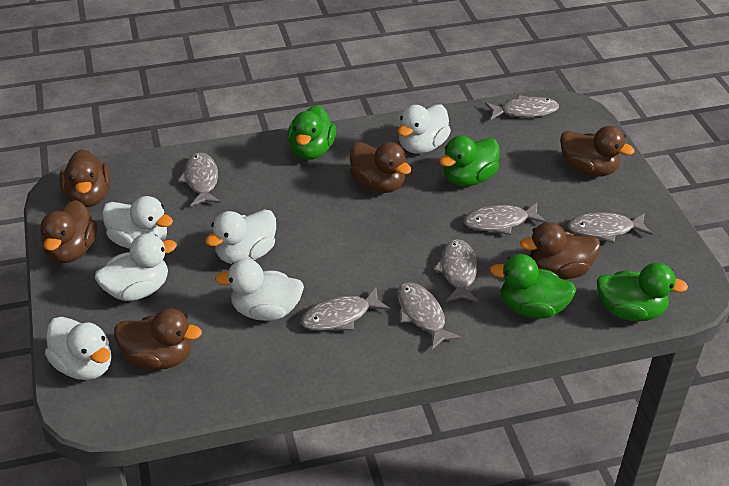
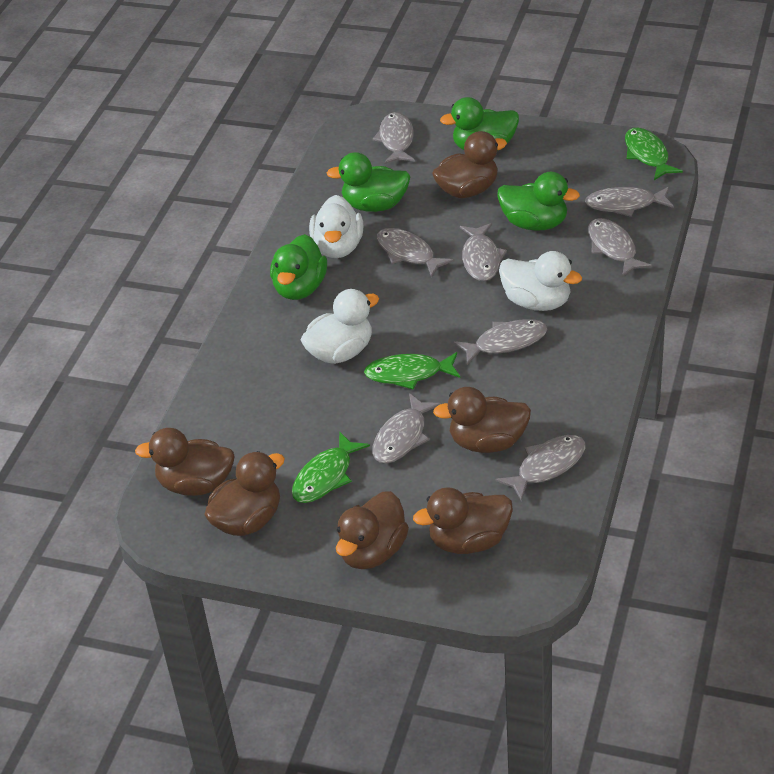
green fish: 0 -> 3
grey fish: 7 -> 8
white duck: 6 -> 3

